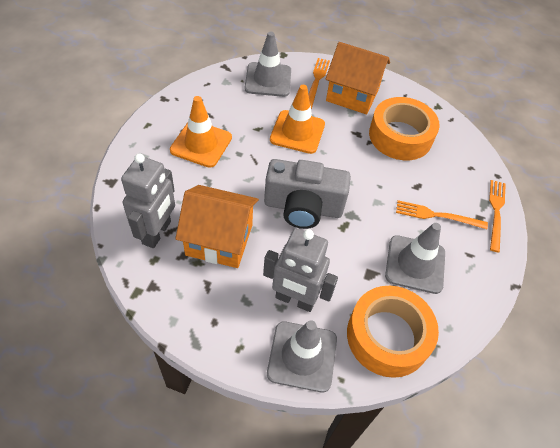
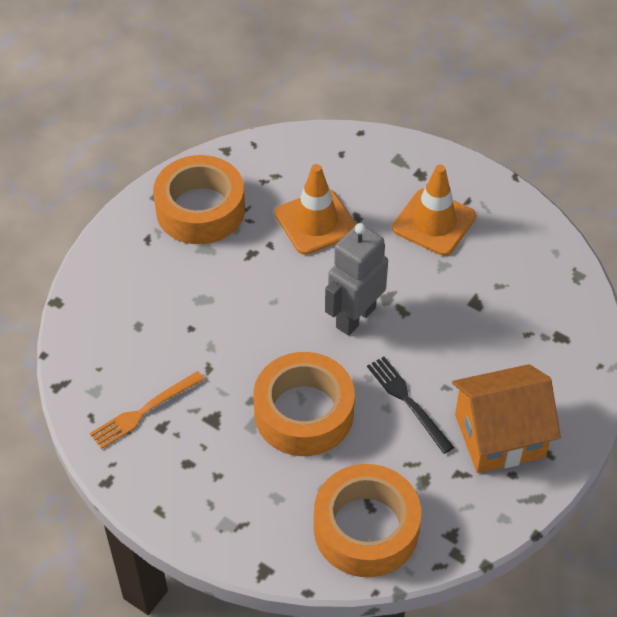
black fork: 0 -> 1
grey camera: 1 -> 0
grey robot: 2 -> 1
grey traffic cone: 3 -> 0
orange fork: 3 -> 1
orange house: 2 -> 1
orange tape: 2 -> 3

